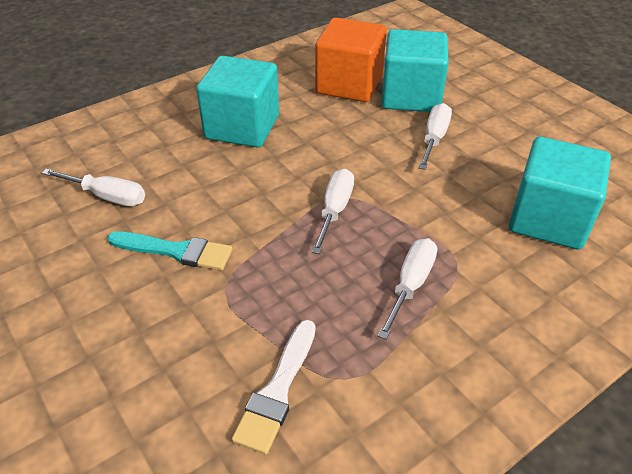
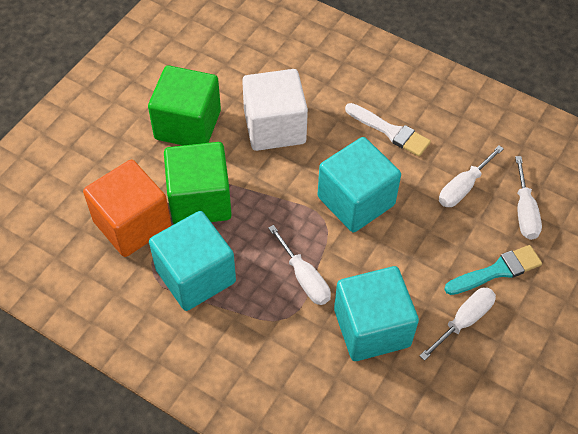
green cube: 0 -> 2
white cube: 0 -> 1

